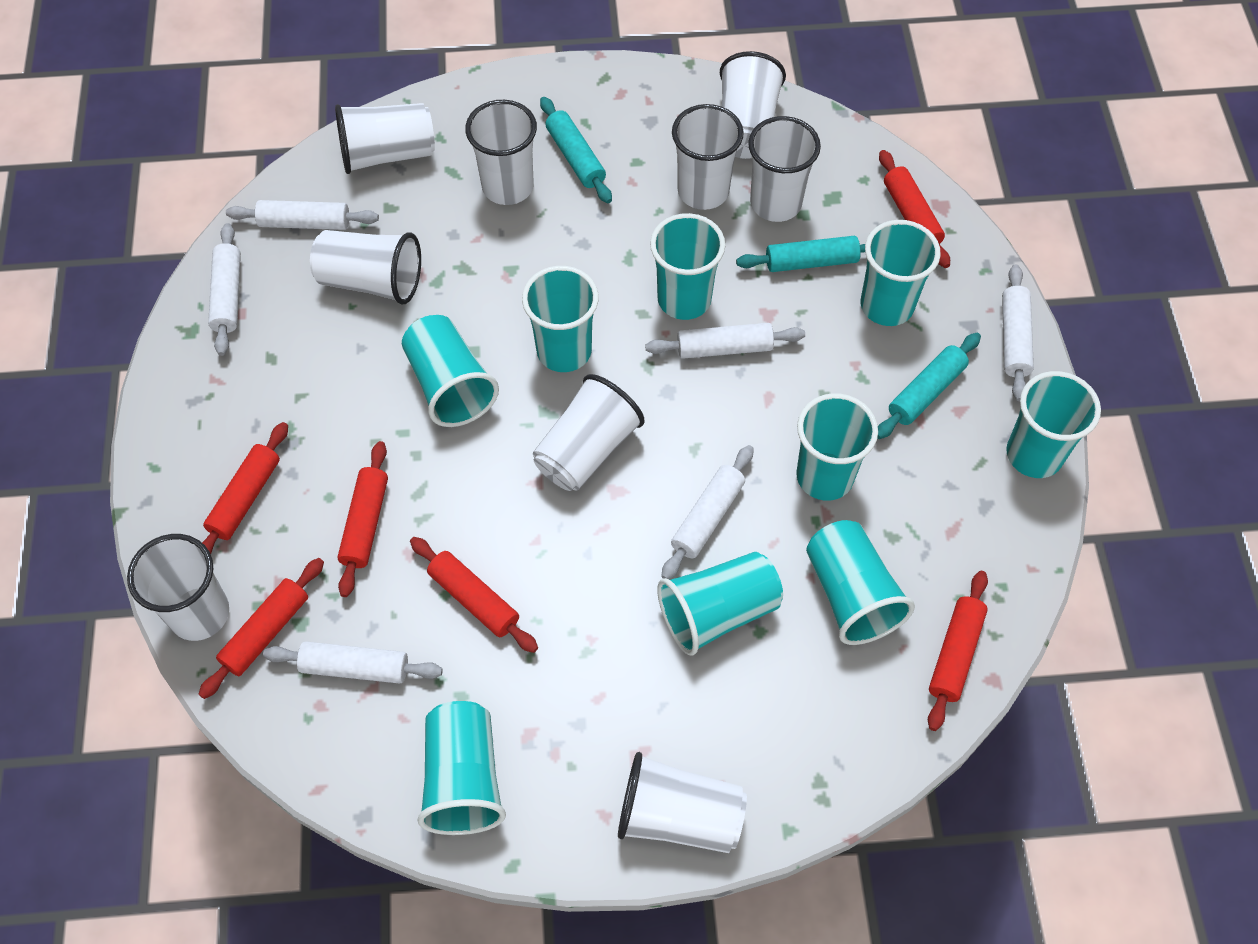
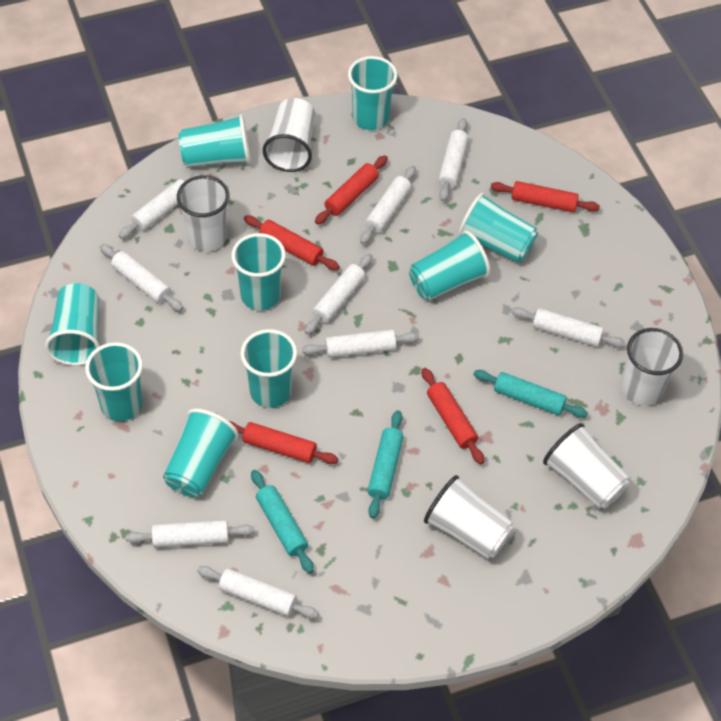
red rolling pin: 6 -> 5
white cup: 9 -> 5
white rolling pin: 6 -> 9

